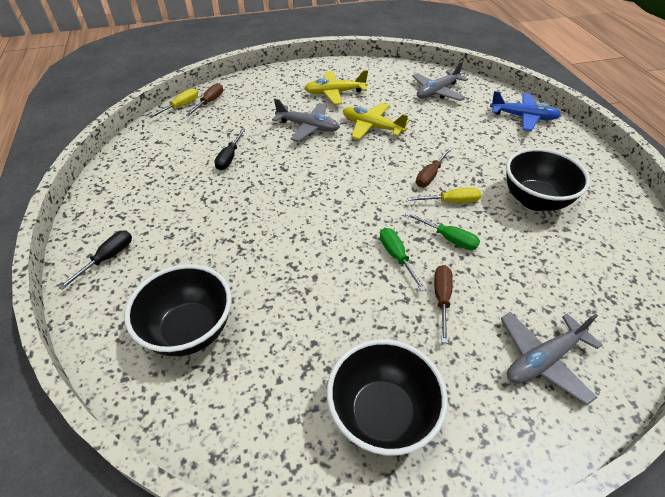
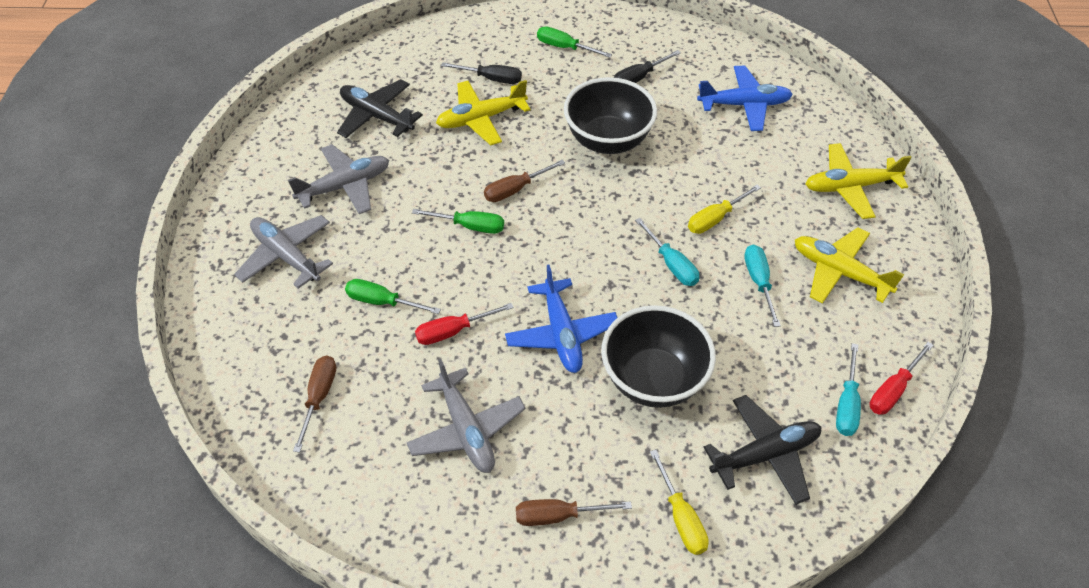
black bowl: 3 -> 2
black plane: 0 -> 2
blue plane: 1 -> 2
green screwdriver: 2 -> 3
red screwdriver: 0 -> 2
turquoise screwdriver: 0 -> 3
yellow plane: 2 -> 3

